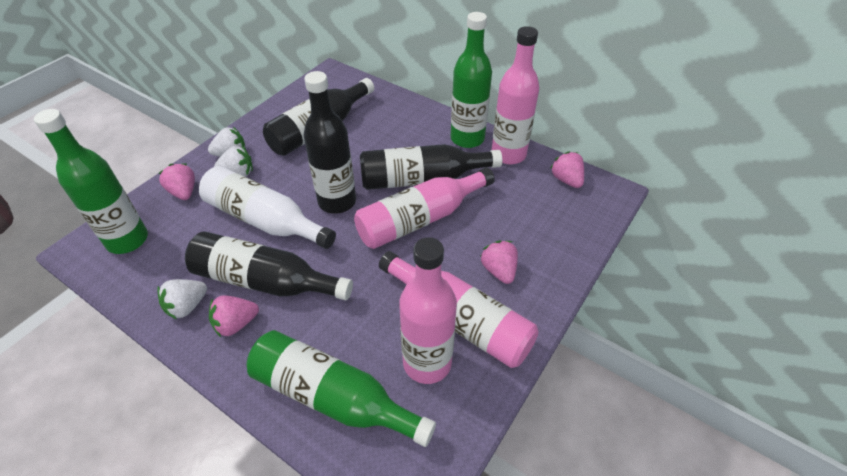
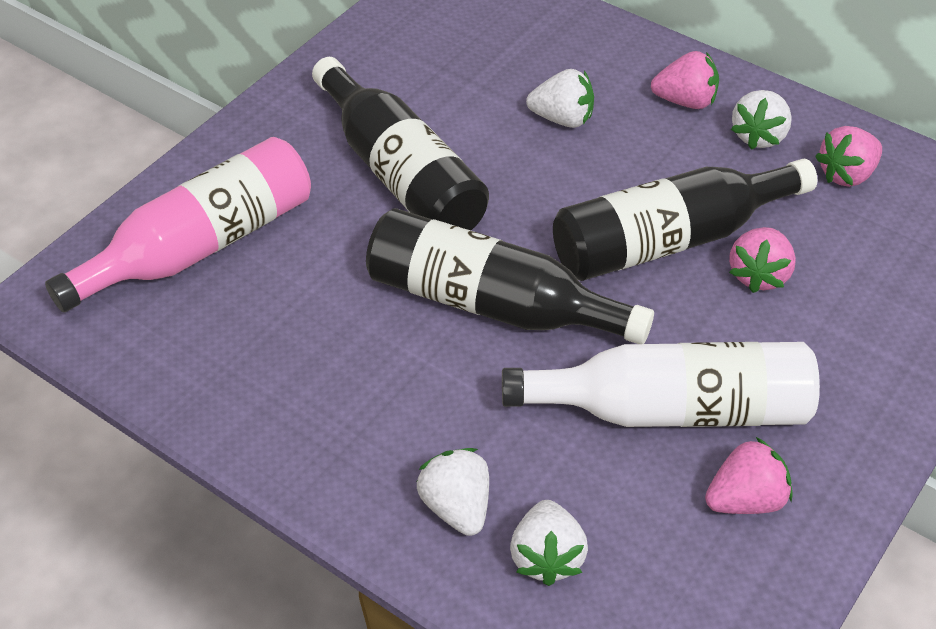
black bottle: 4 -> 3
green bottle: 3 -> 0
pink bottle: 4 -> 1
white strawberry: 3 -> 4

